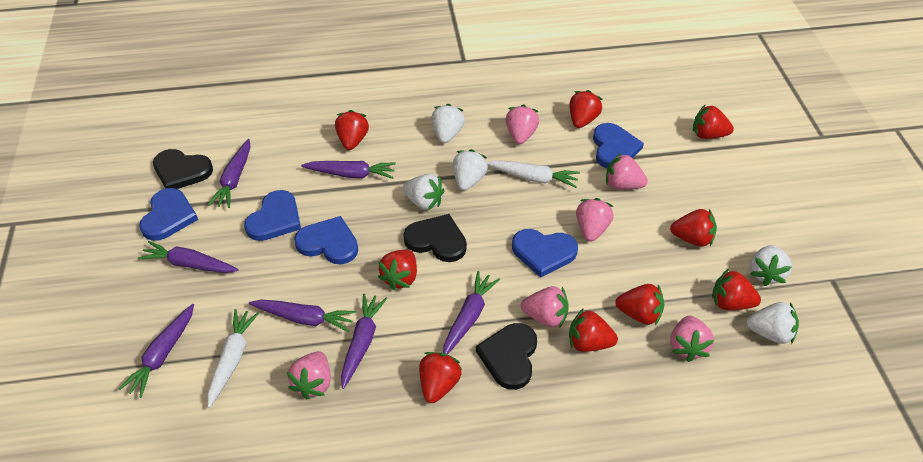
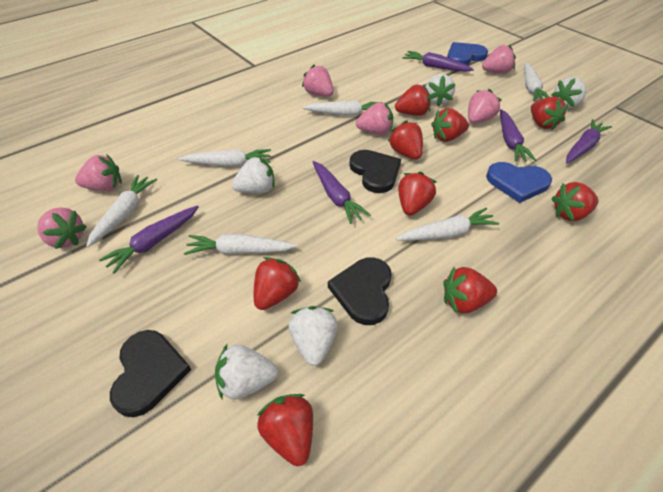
blue heart: 5 -> 2
purple carrot: 7 -> 5
white carrot: 2 -> 6

